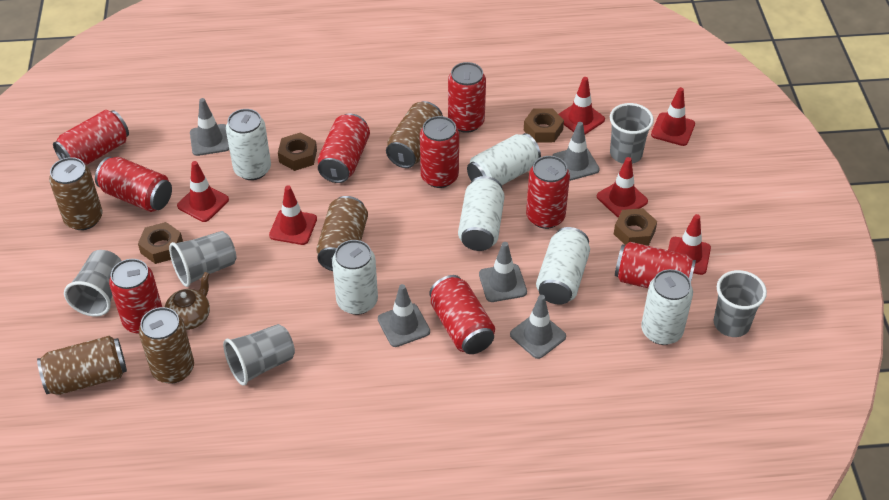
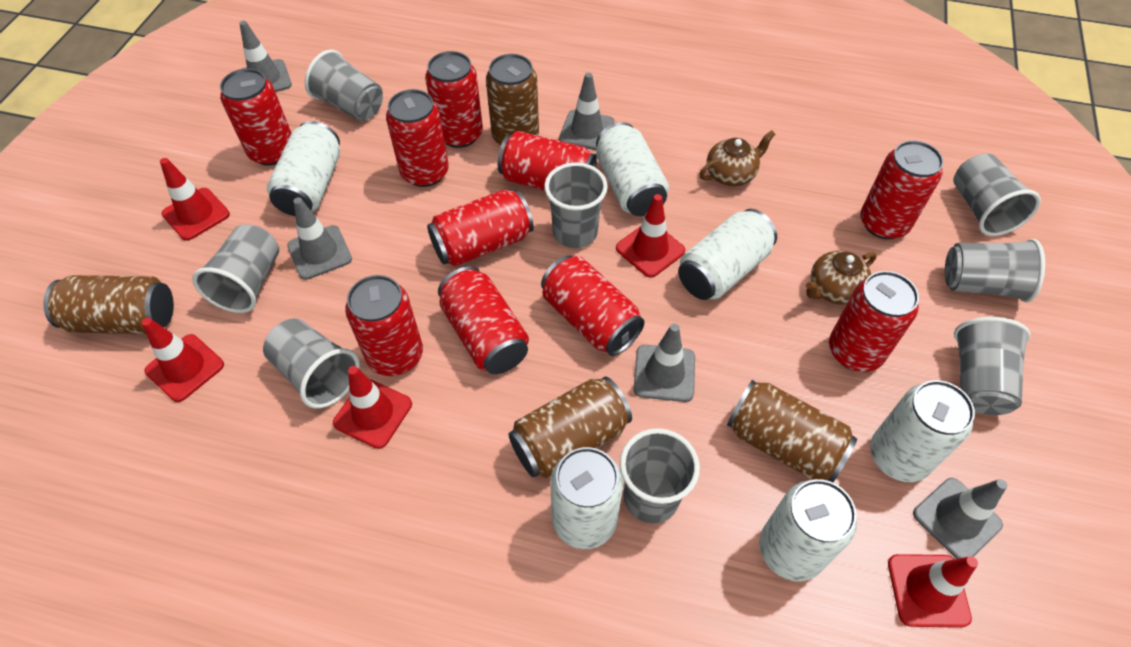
brown can: 5 -> 4
brown nut: 4 -> 0
brown teapot: 1 -> 2
grey cup: 5 -> 8
red can: 9 -> 10
red traffic cone: 6 -> 5

